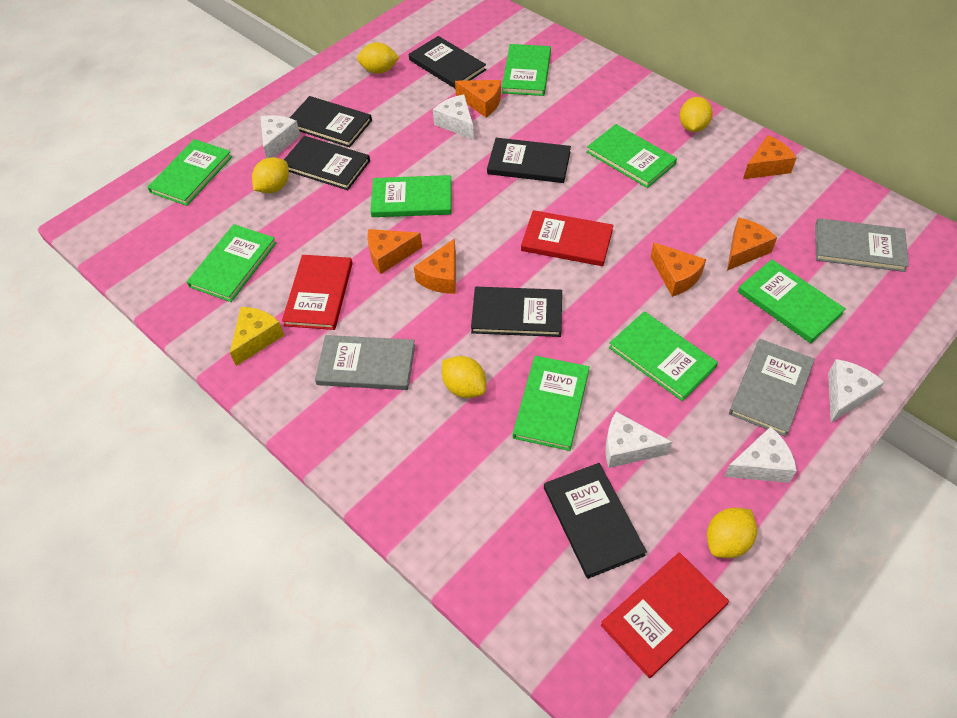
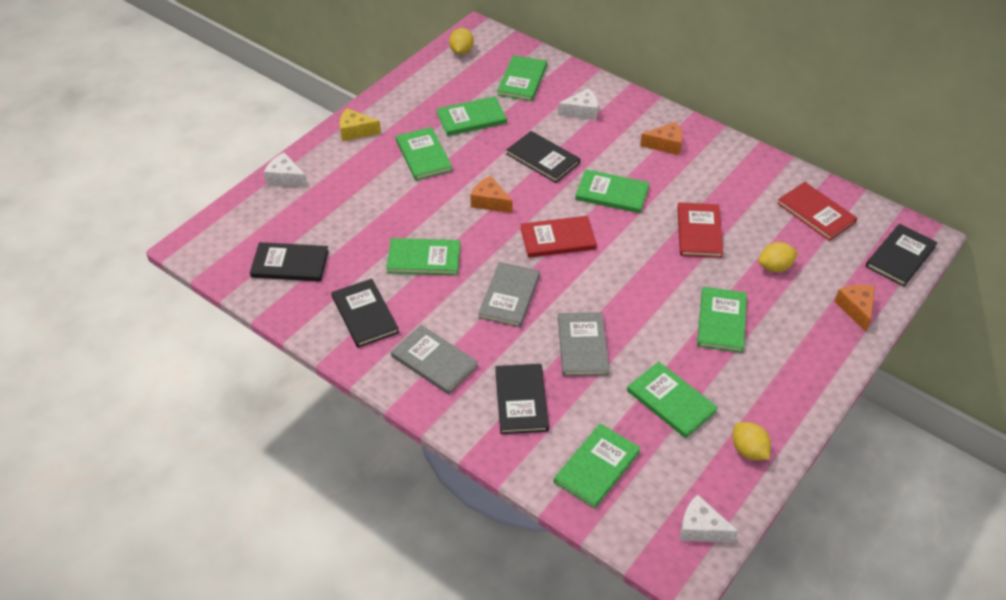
black book: 6 -> 5
orange cheese: 6 -> 3
white cheese: 5 -> 3
yellow lemon: 5 -> 3

